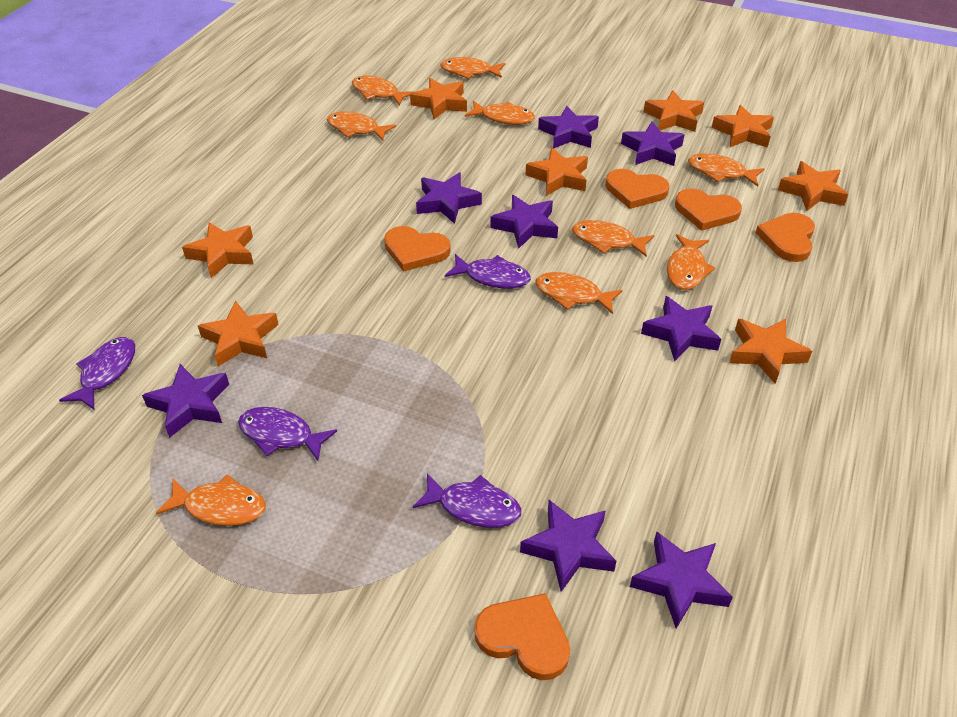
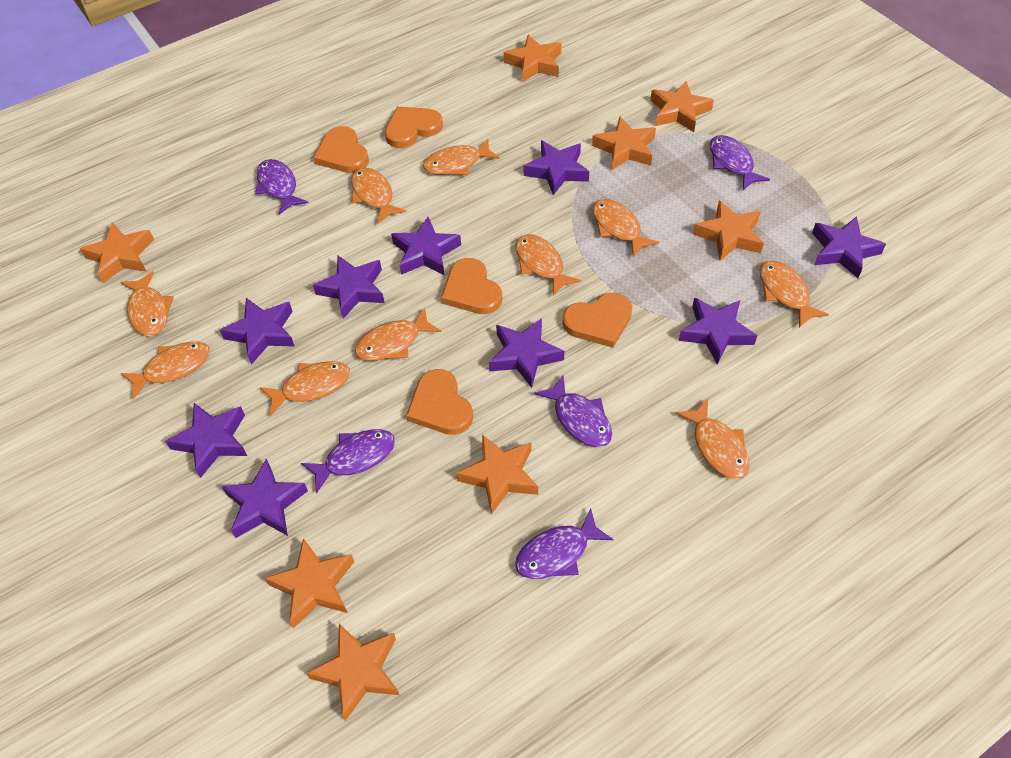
orange fish: 9 -> 10
purple fish: 4 -> 5
purple star: 8 -> 9

